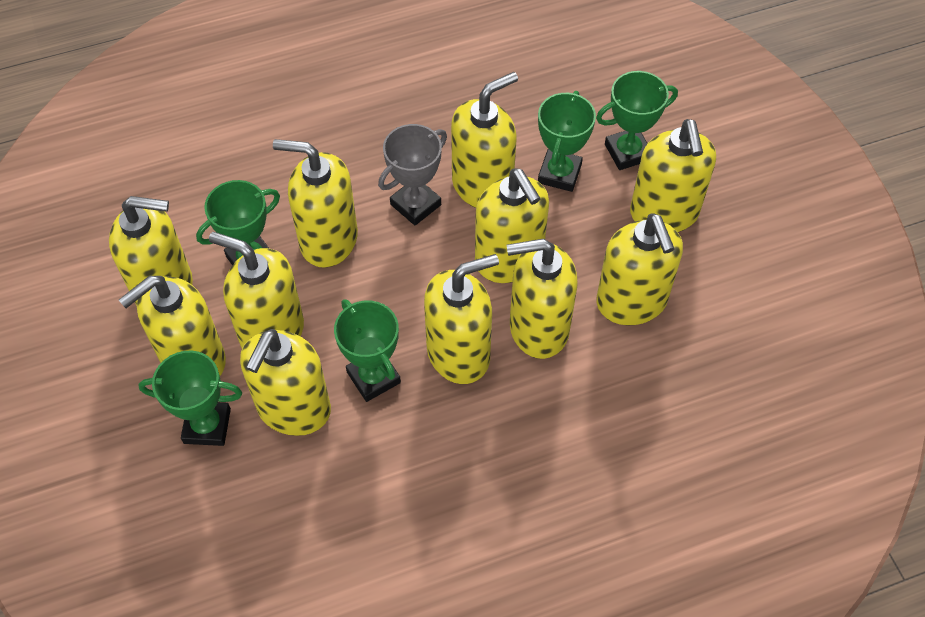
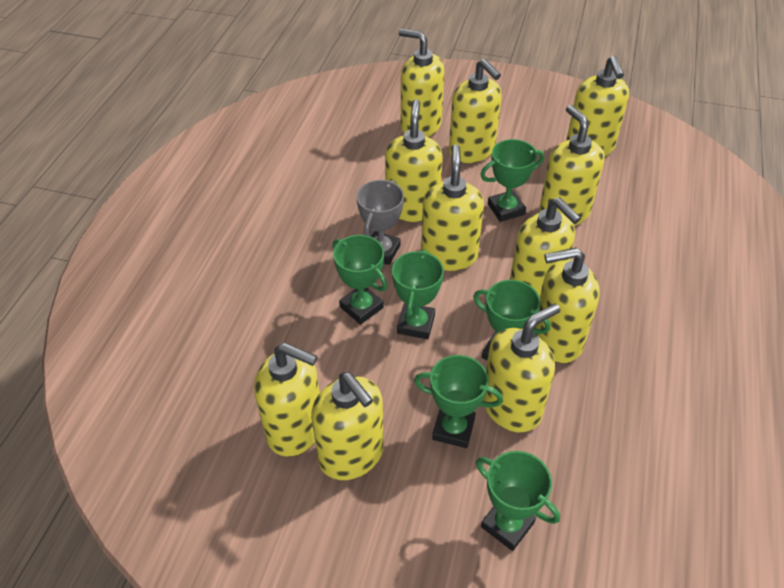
green trophy: 5 -> 6

